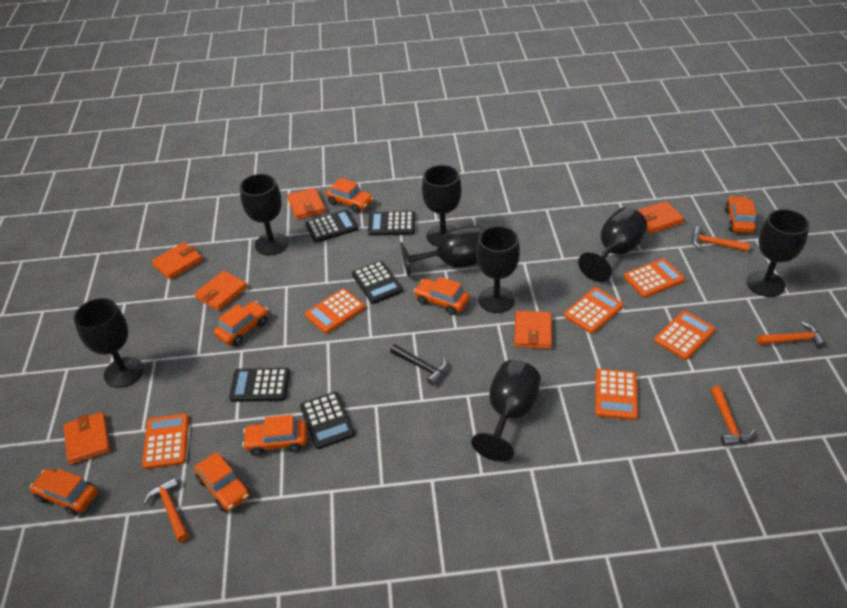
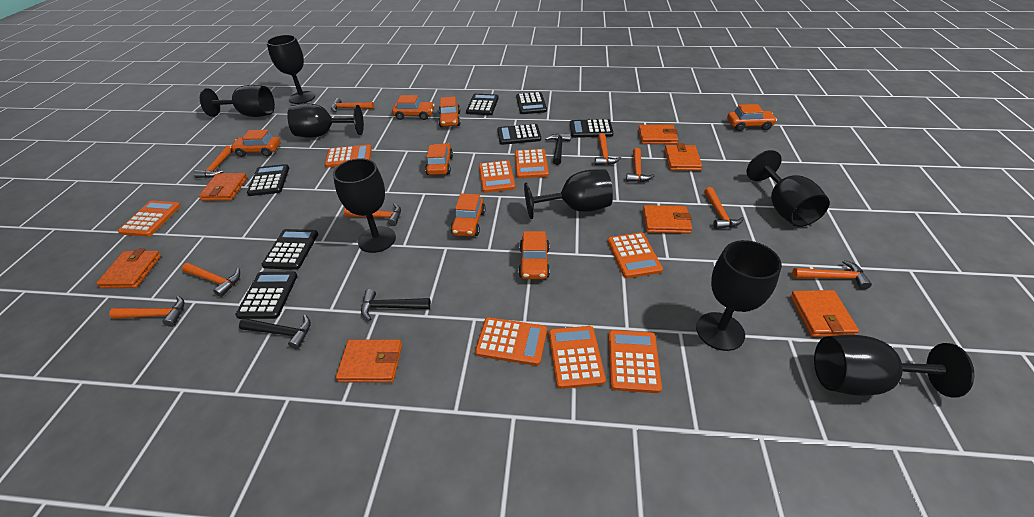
black calculator: 5 -> 7
black hammer: 1 -> 3
orange calculator: 6 -> 8
orange hammer: 4 -> 9
orange wallet: 6 -> 7

